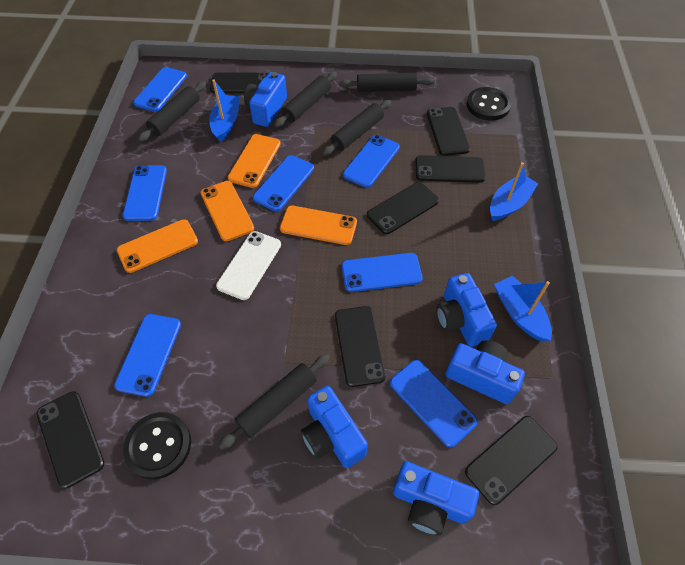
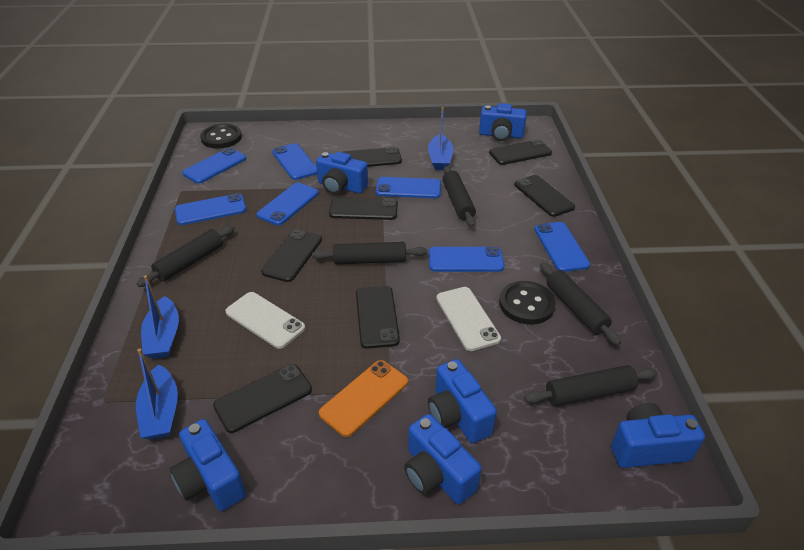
blue camera: 5 -> 6
orange phone: 4 -> 1
white phone: 1 -> 2

